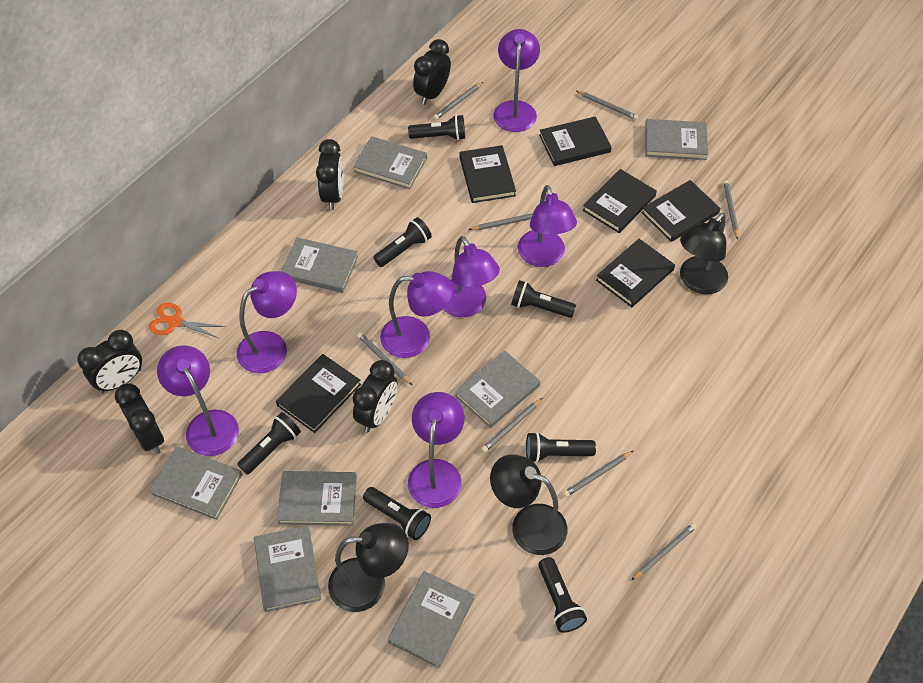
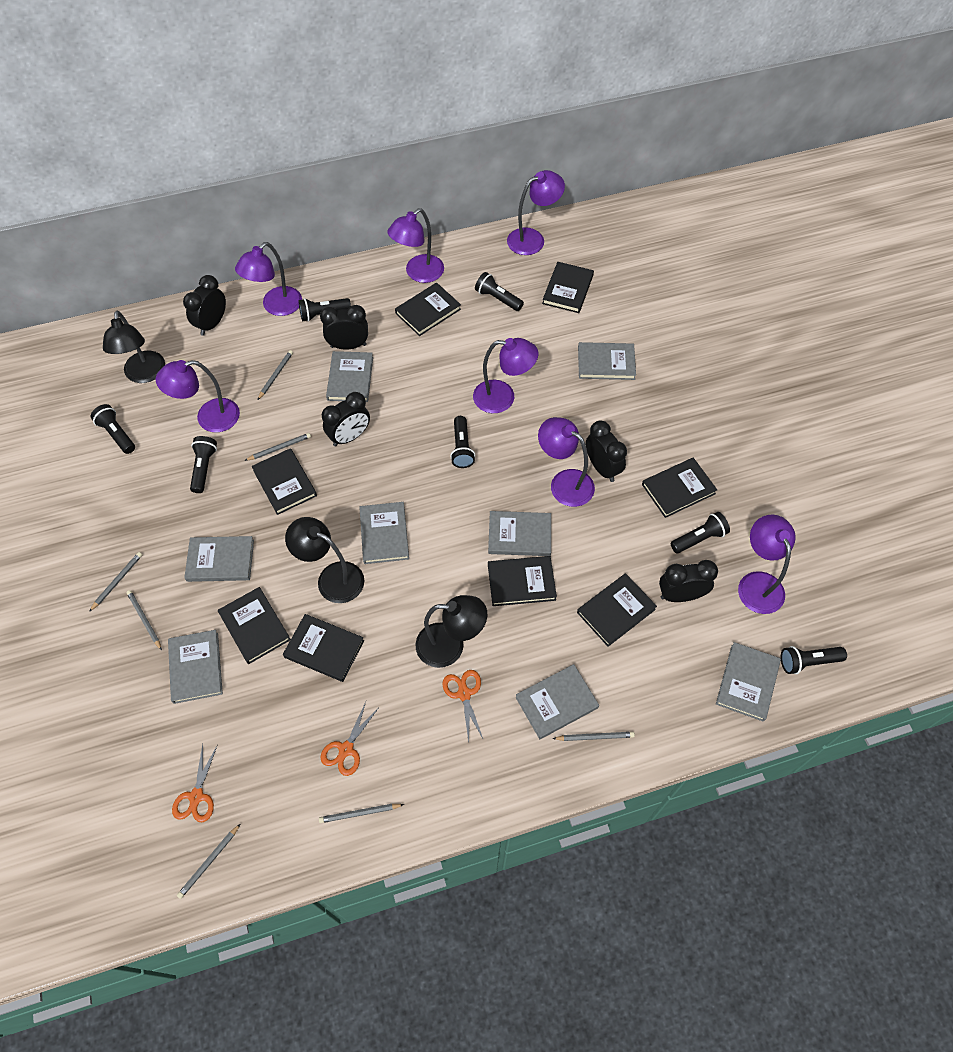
black book: 6 -> 8
grey pencil: 8 -> 7
orange scissors: 1 -> 3

